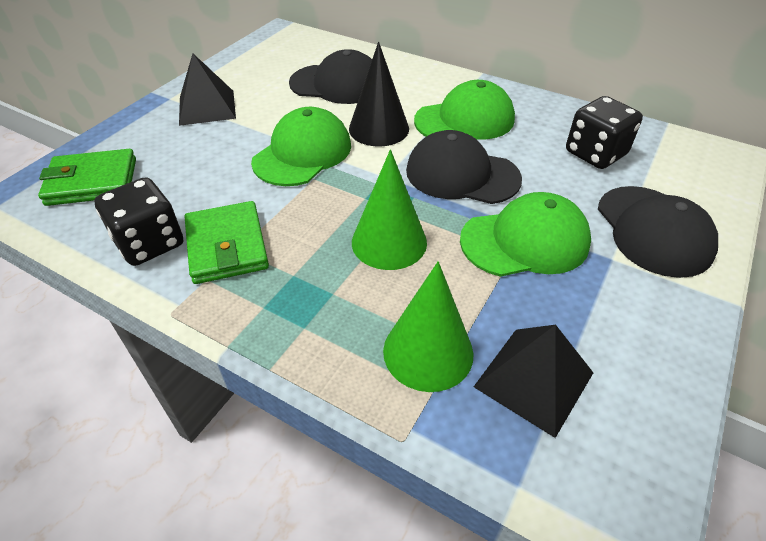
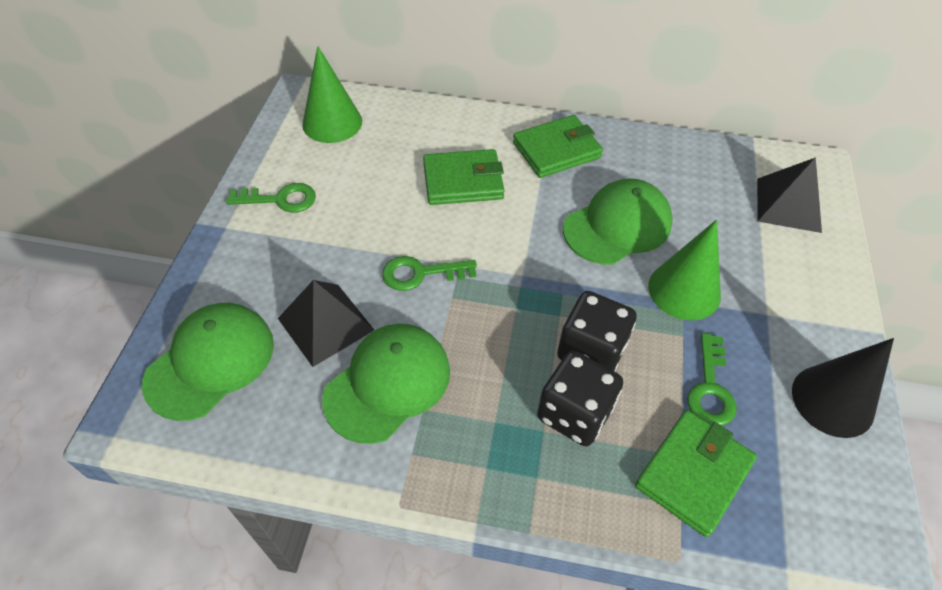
black cap: 3 -> 0
green key: 0 -> 3
green wallet: 2 -> 3

